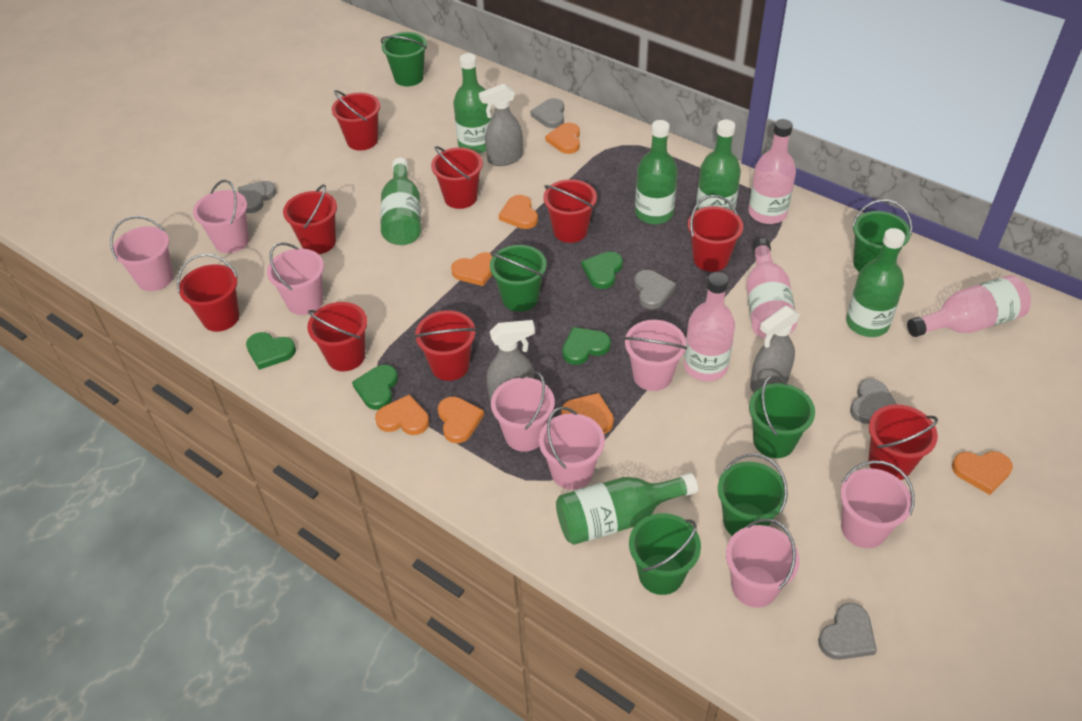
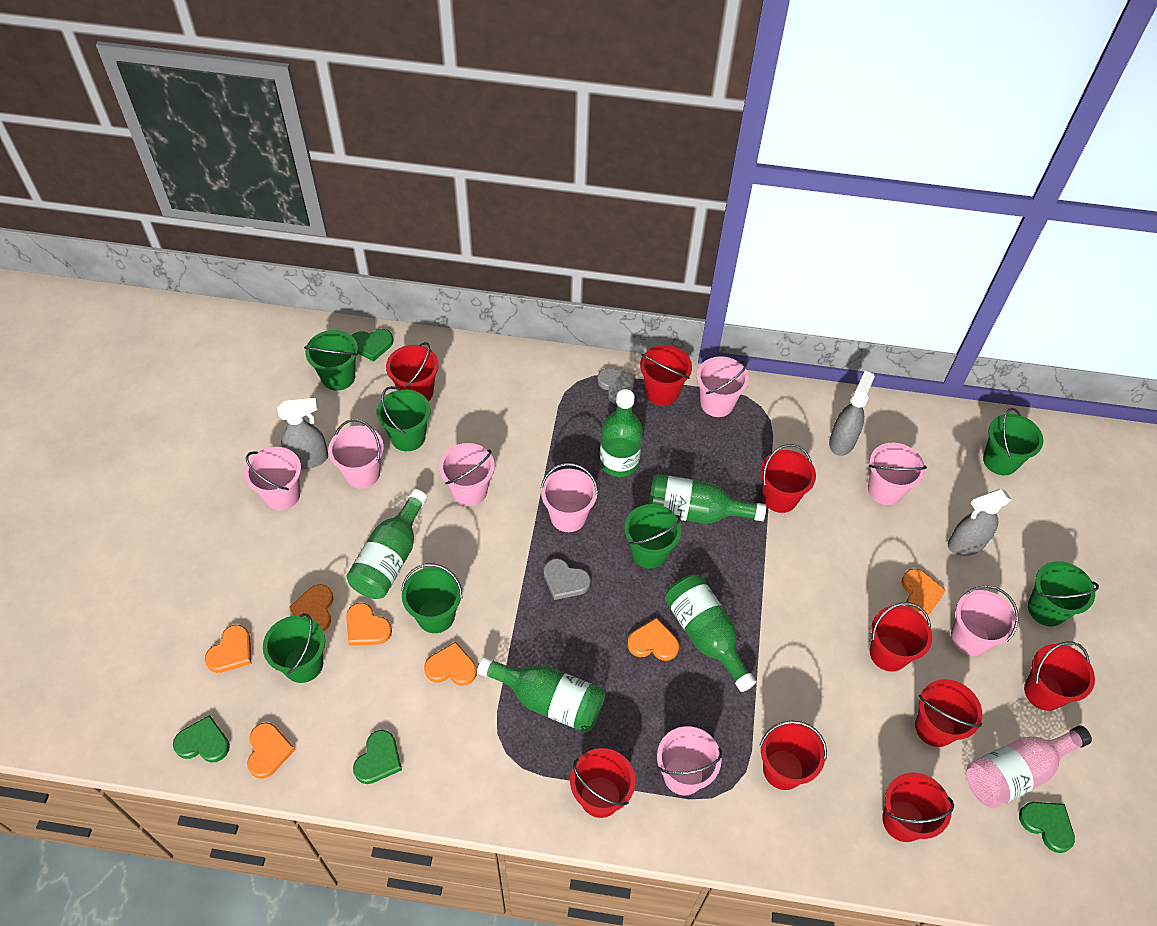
green bottle: 6 -> 5
green bucket: 6 -> 7
grey heart: 5 -> 2
pink bottle: 4 -> 1

